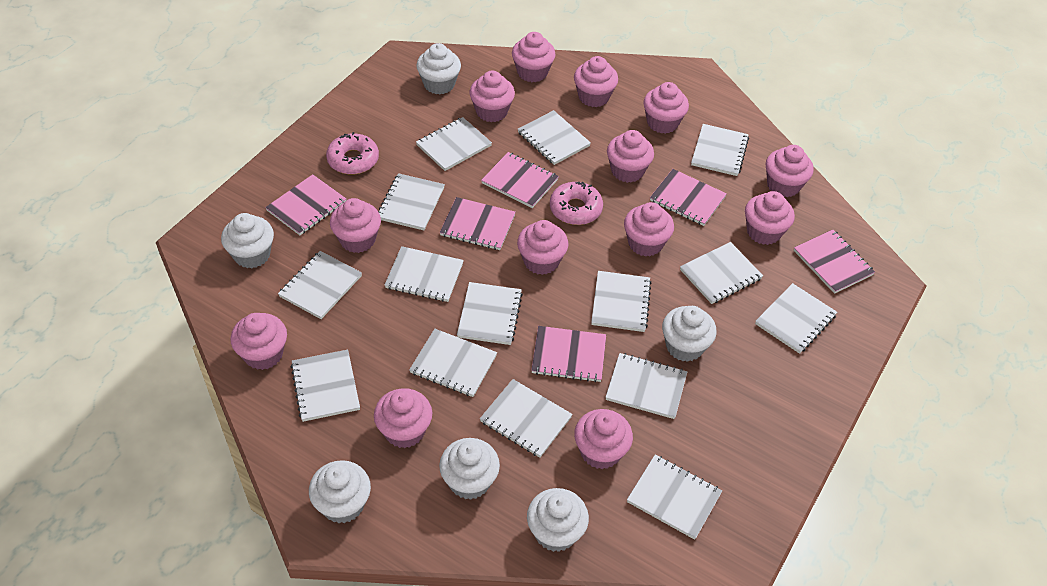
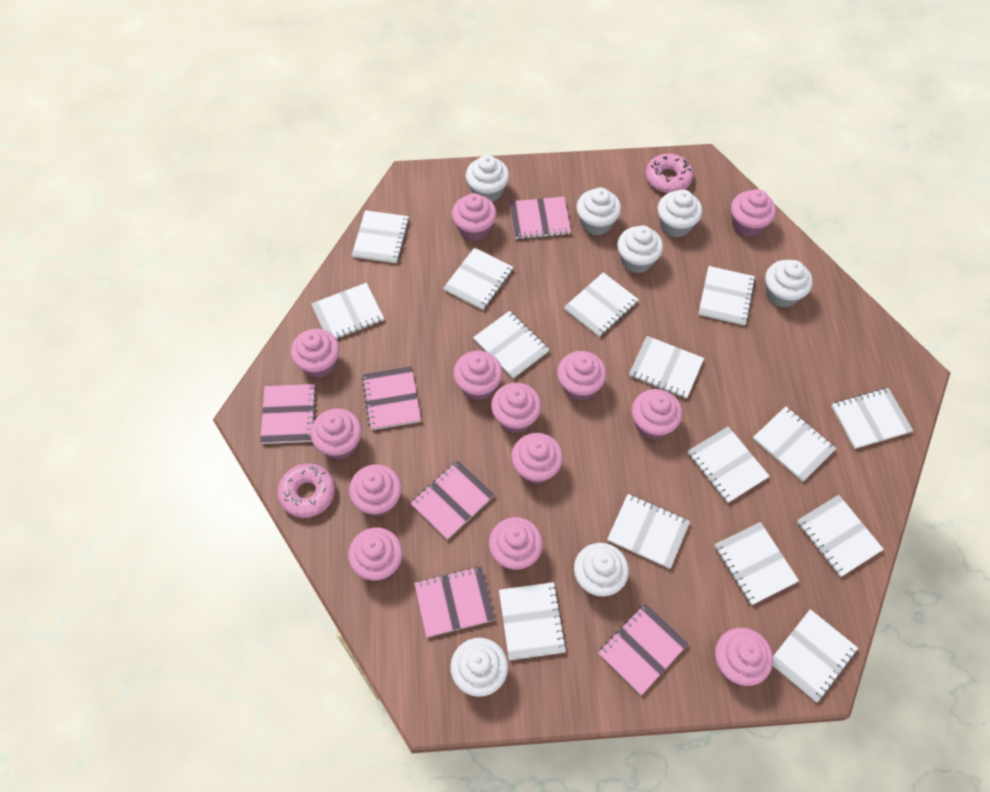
white cupcake: 6 -> 7

